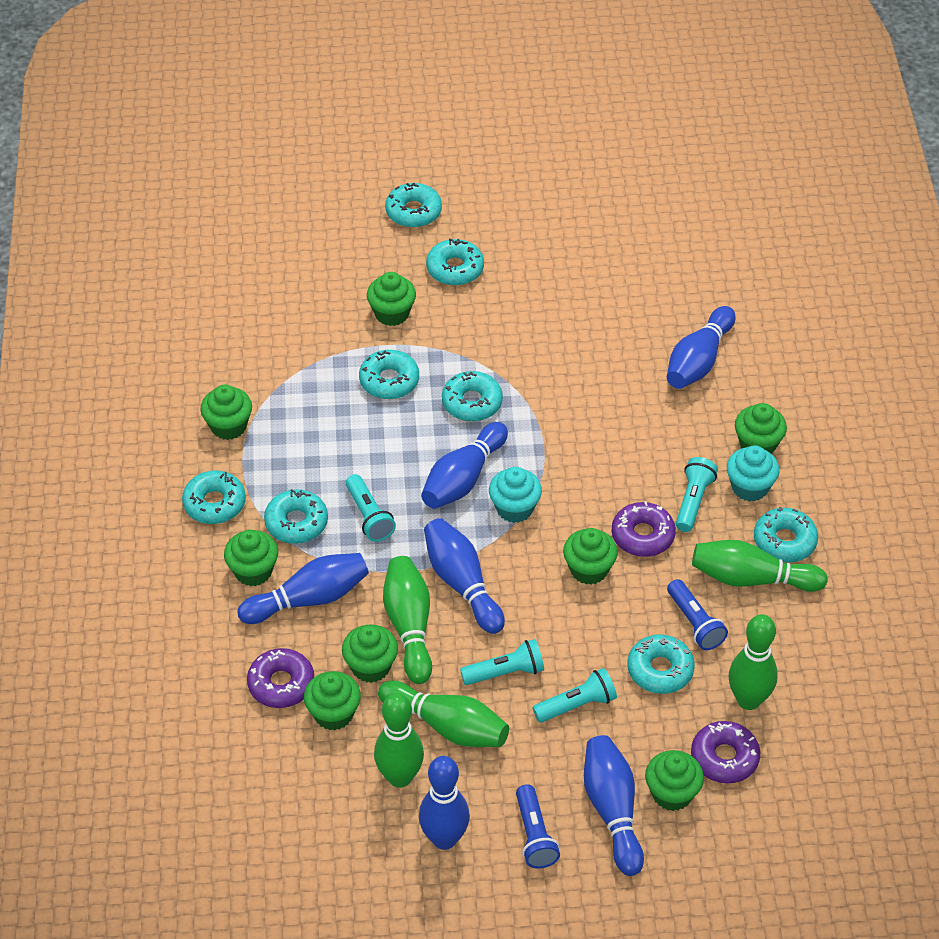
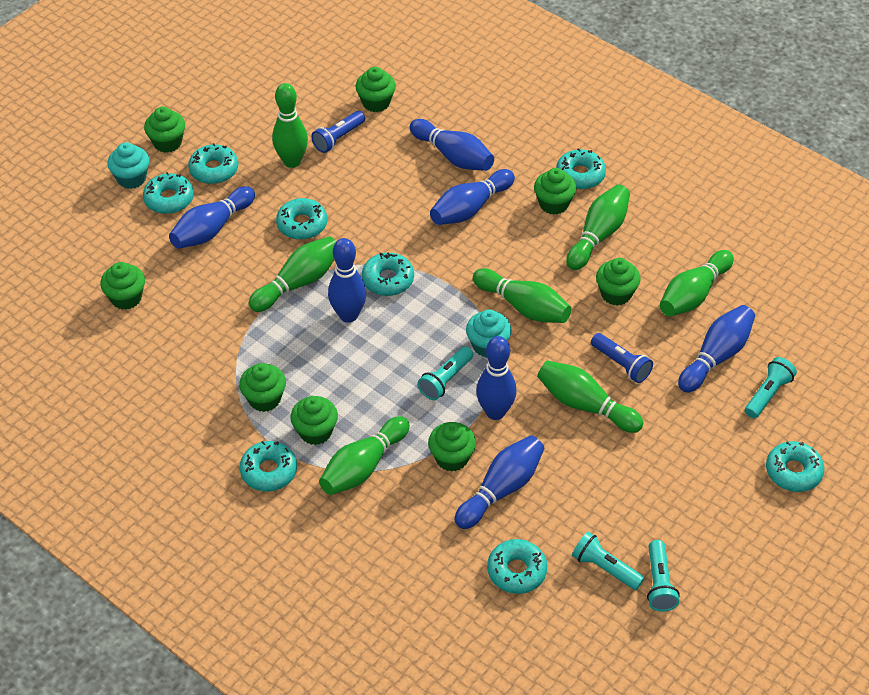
blue bowling pin: 6 -> 7
green bowling pin: 5 -> 7
purple donut: 3 -> 0

